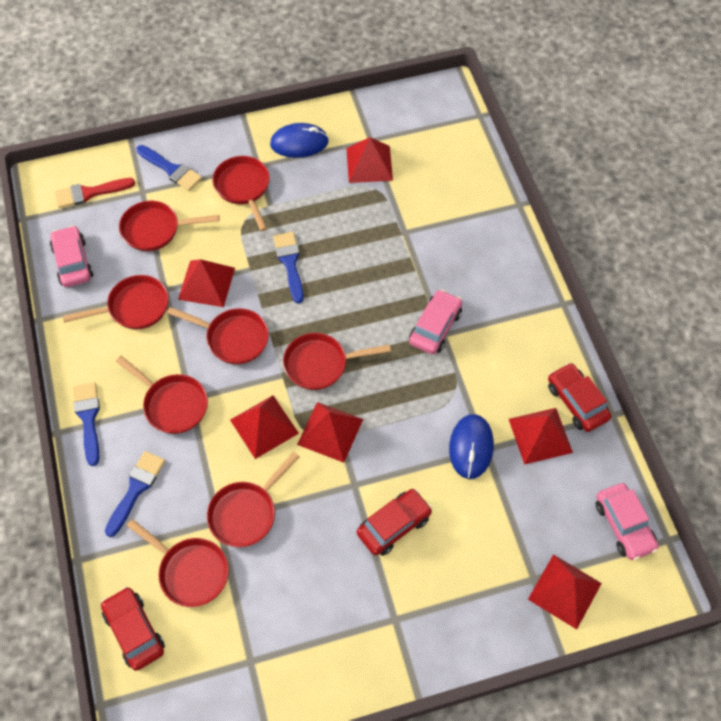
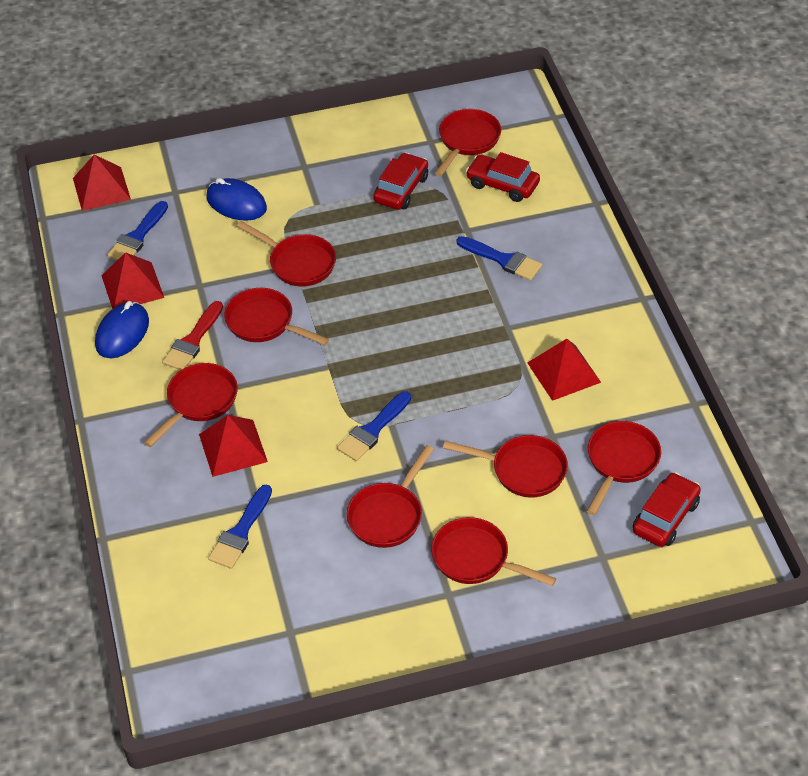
pink car: 3 -> 0
red pyramid: 6 -> 4

